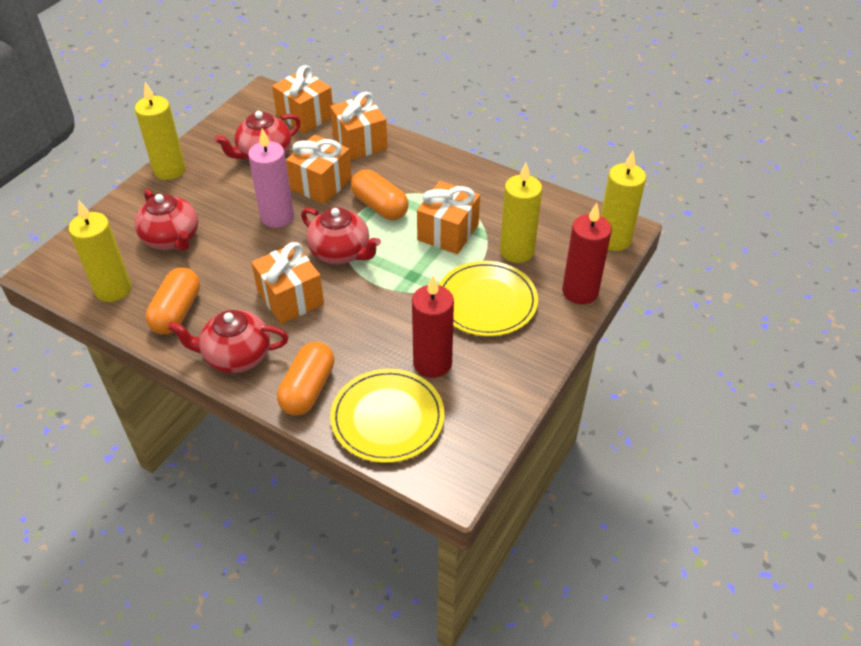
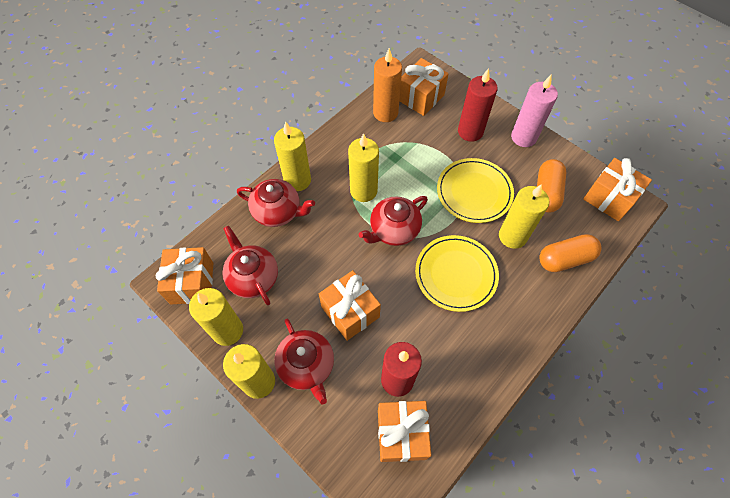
orange candle: 0 -> 1
orange capsule: 3 -> 2
yellow candle: 4 -> 5

